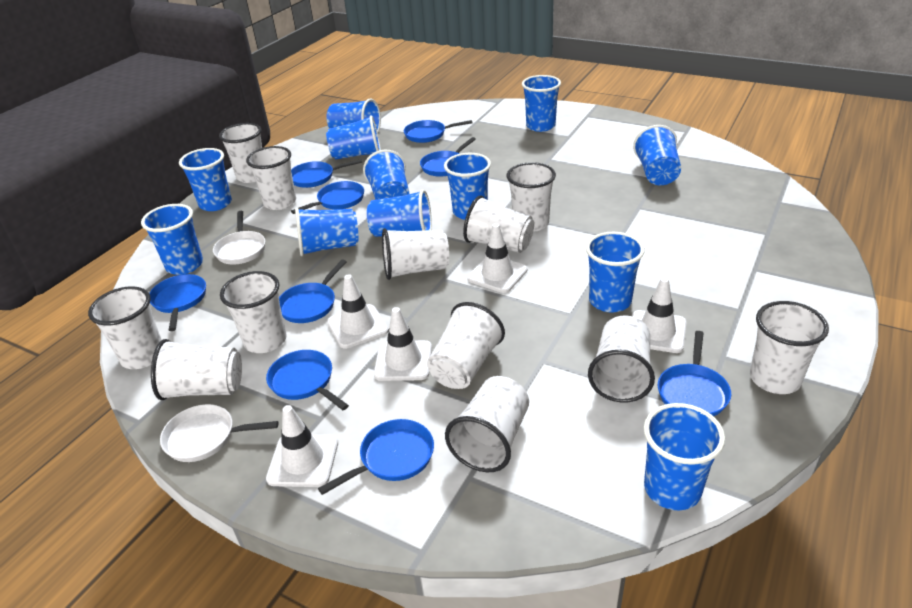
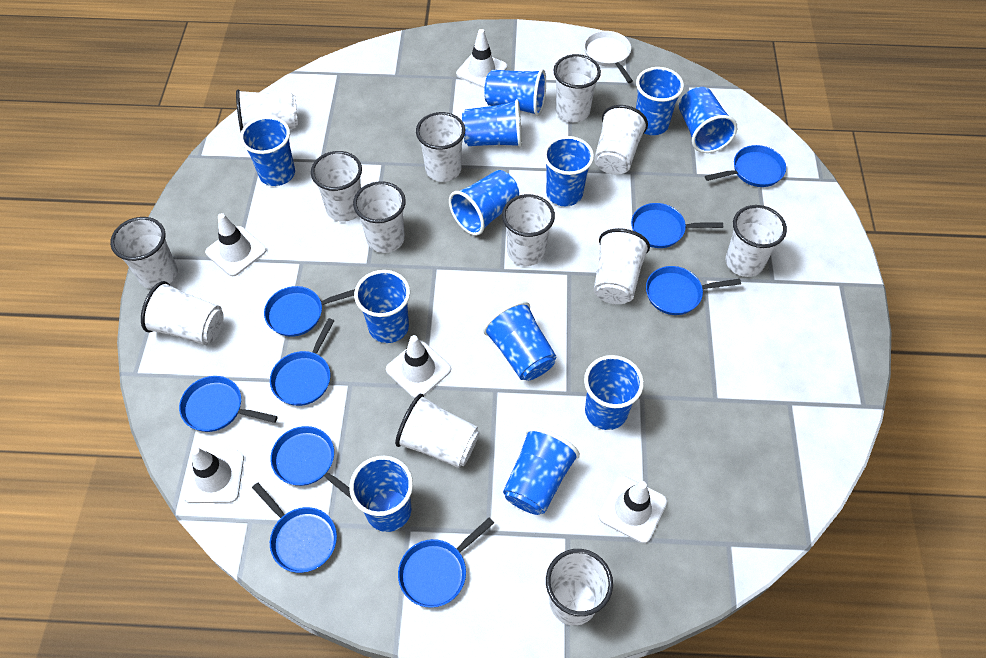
white cup: 12 -> 13
white pan: 2 -> 1

